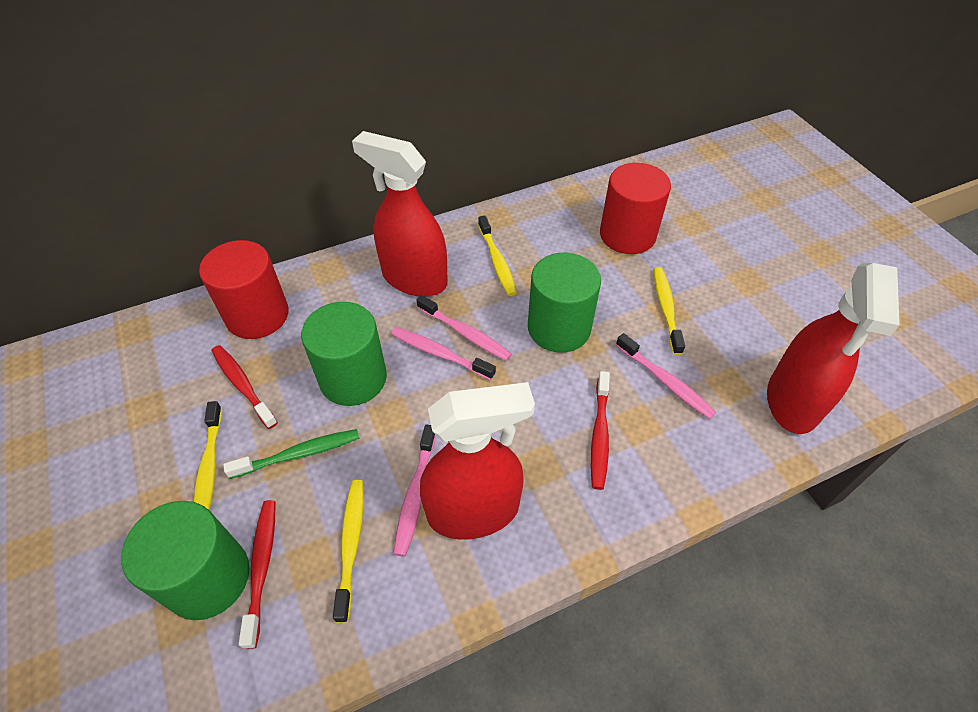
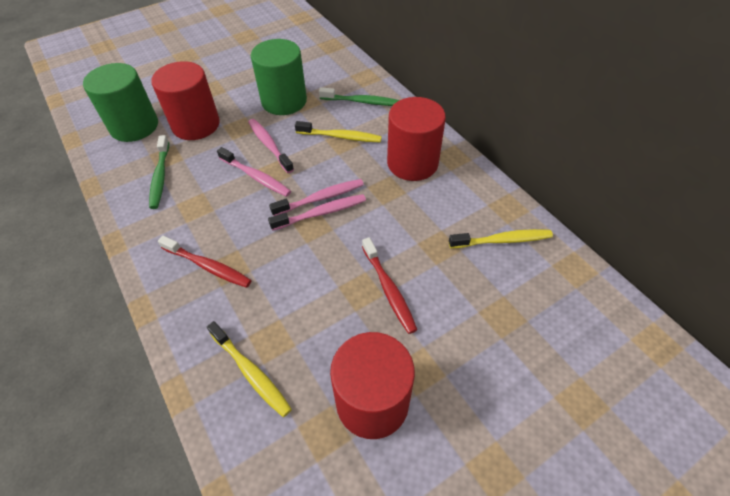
green cylinder: 3 -> 2
green toothbrush: 1 -> 2
red cylinder: 2 -> 3
red spray bottle: 3 -> 0
red toothbrush: 3 -> 2
yellow toothbrush: 4 -> 3

